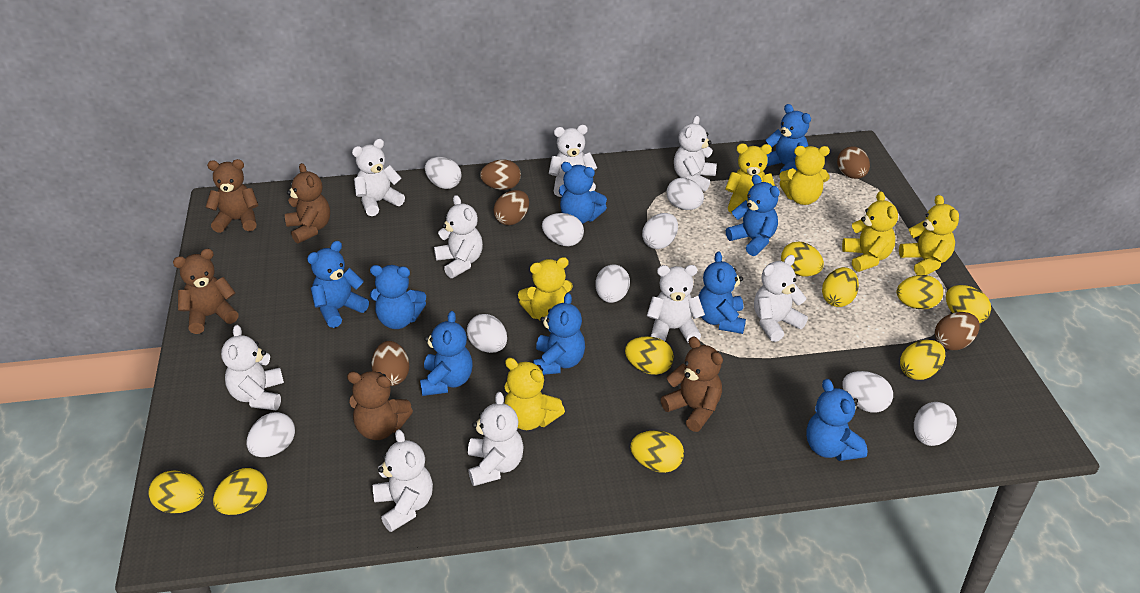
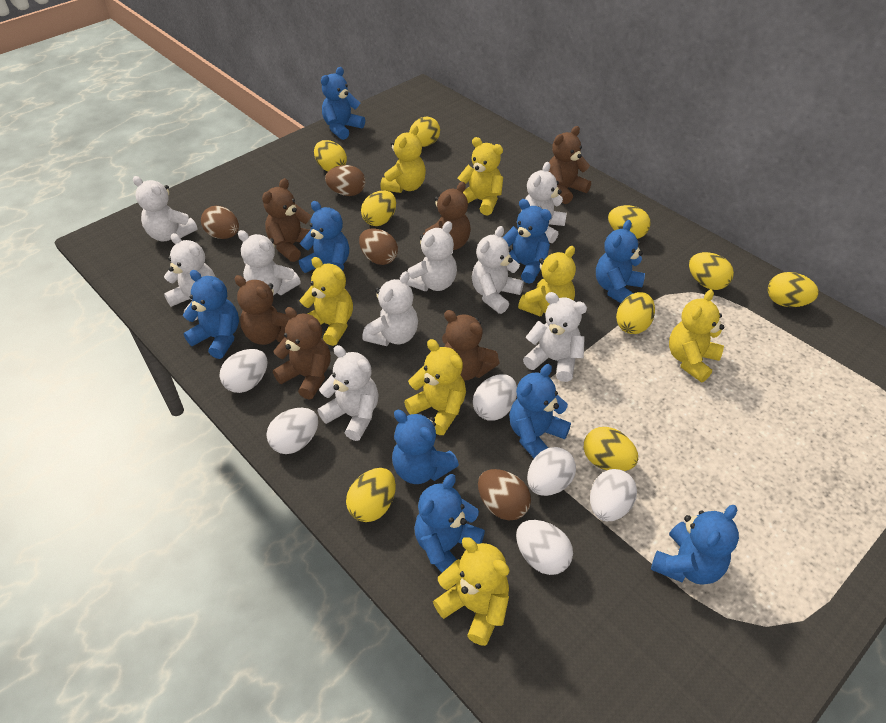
brown egg: 5 -> 4
brown teddy bear: 5 -> 6
white egg: 9 -> 6
yellow teddy bear: 6 -> 7

